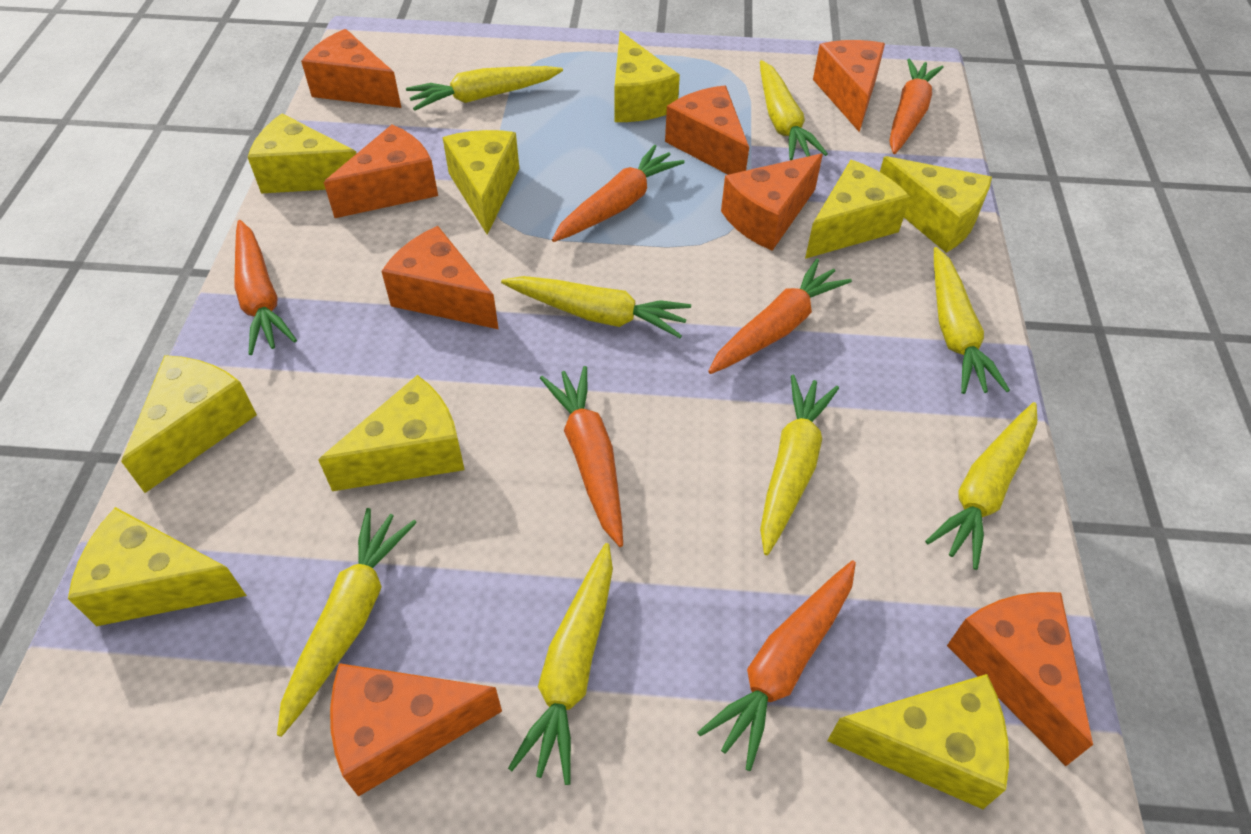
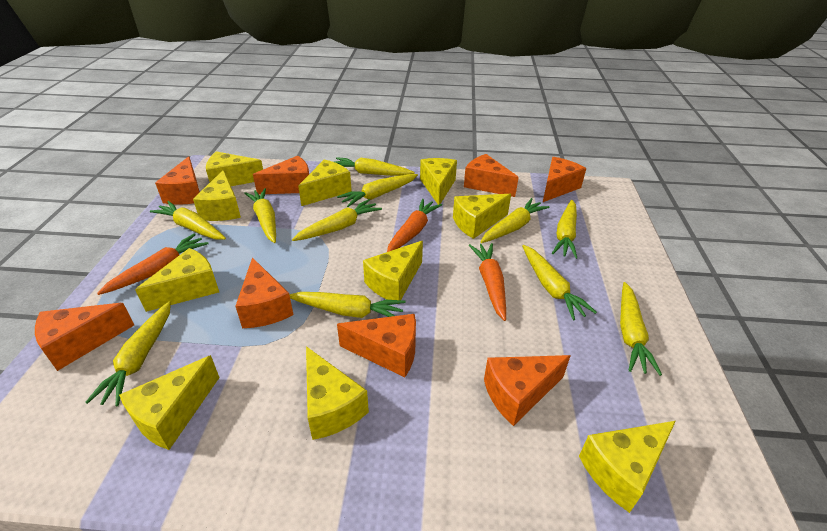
orange carrot: 6 -> 3
yellow carrot: 8 -> 11
yellow cheese: 9 -> 10

